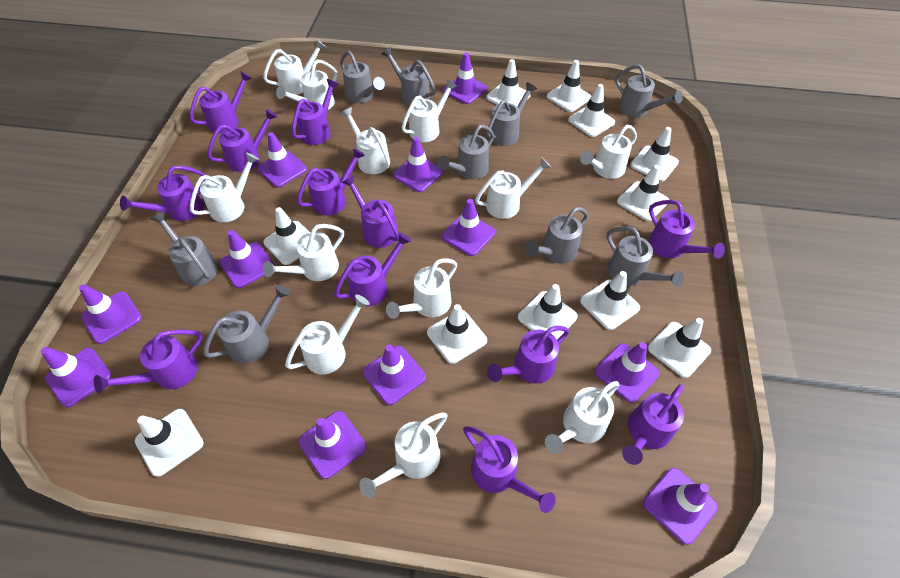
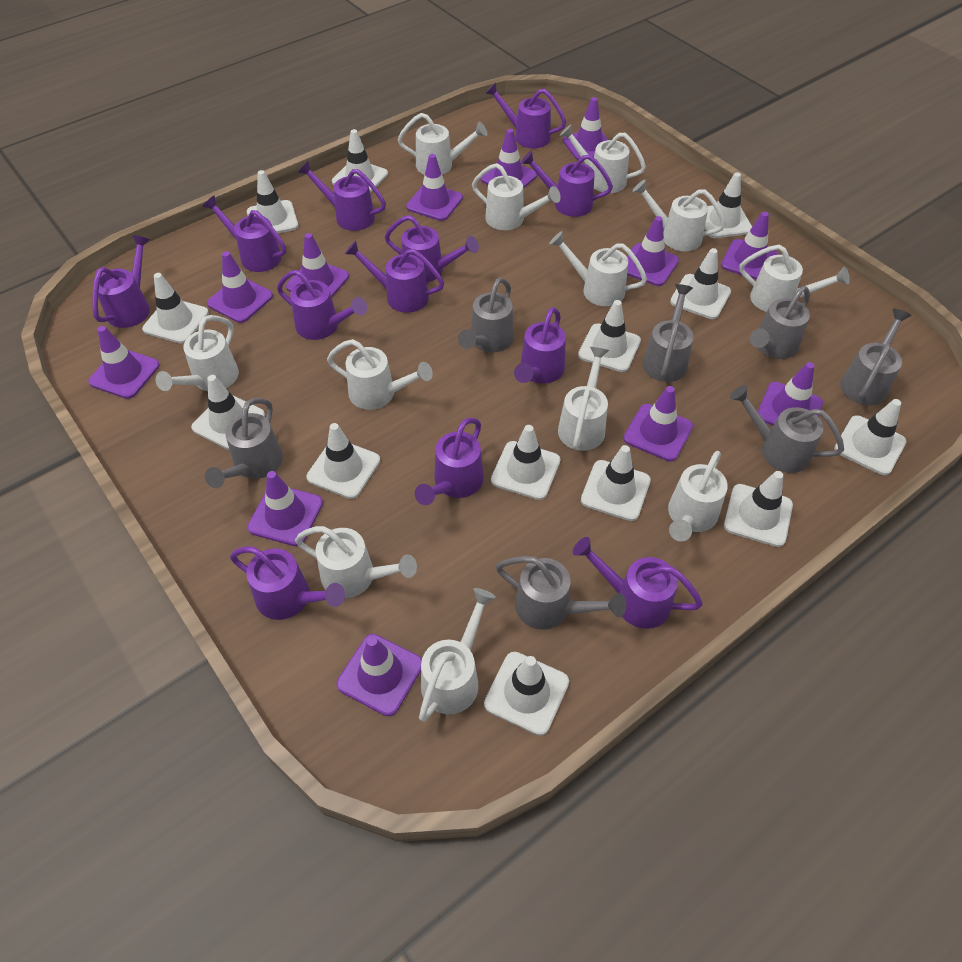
grey watering can: 9 -> 7
purple traffic cone: 11 -> 12
white traffic cone: 11 -> 13

